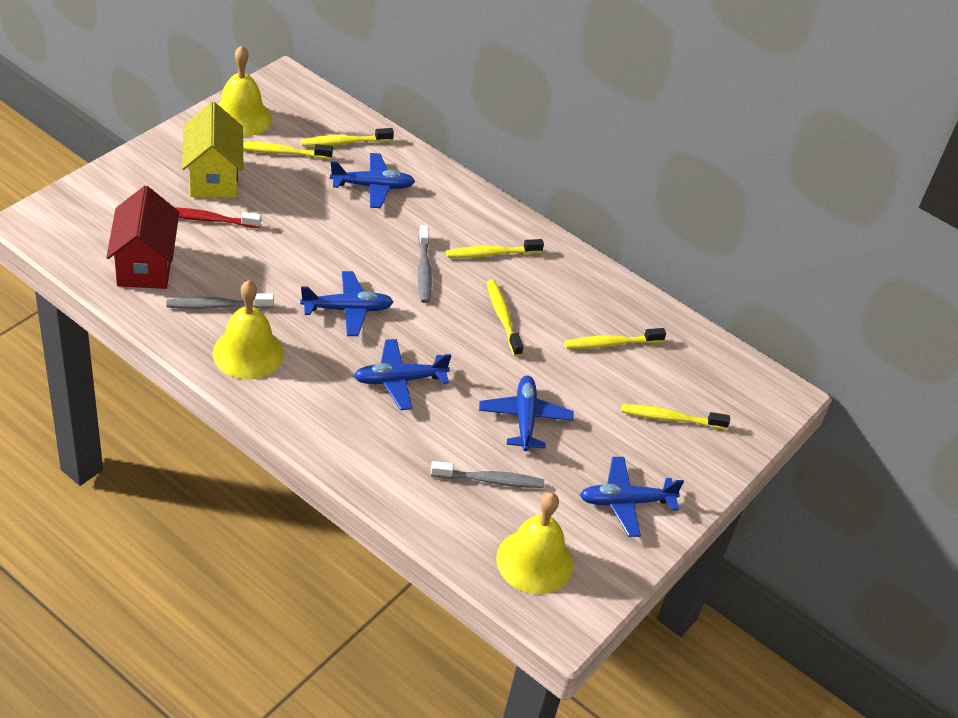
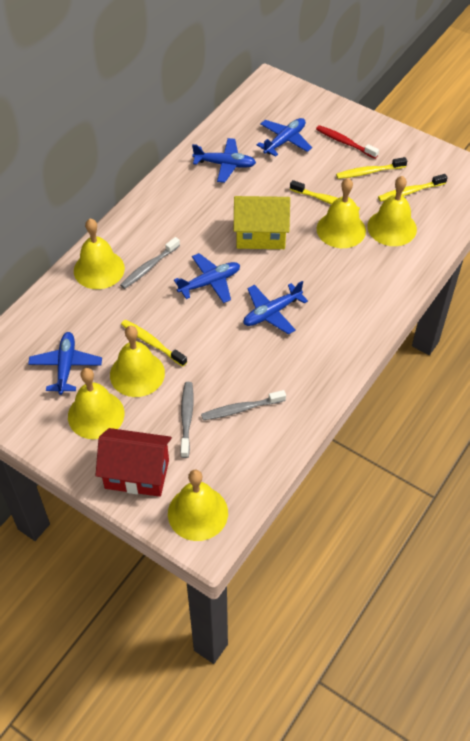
yellow bell: 3 -> 6
yellow toothbrush: 6 -> 4

